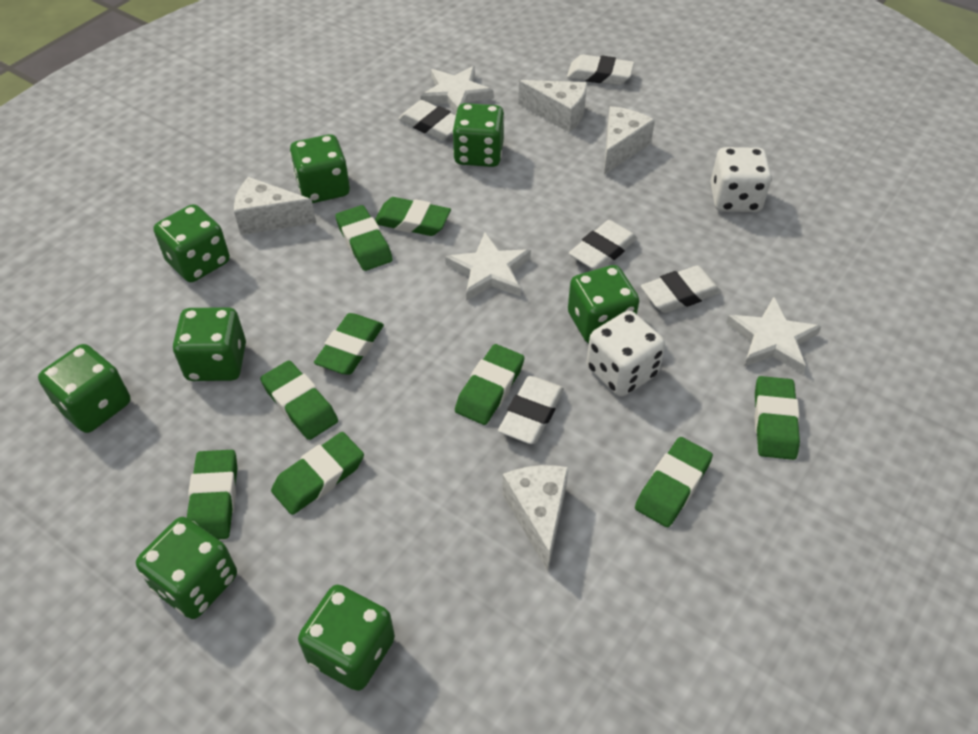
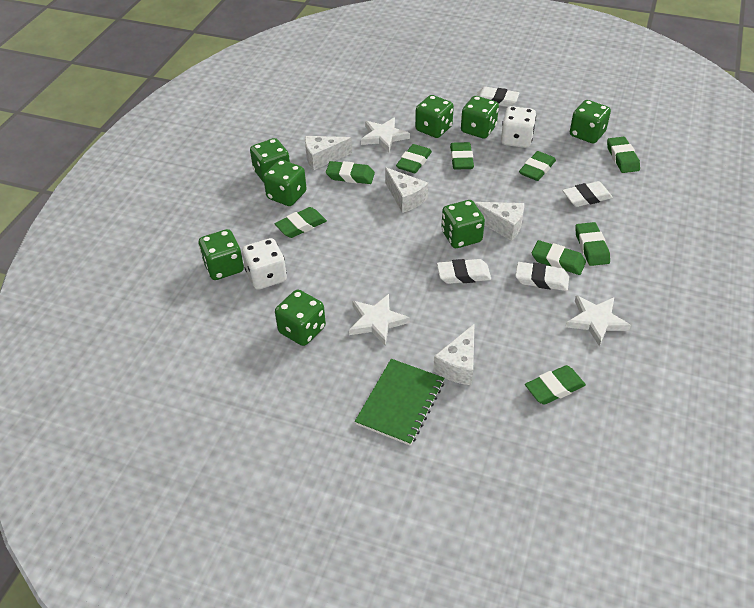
green notebook: 0 -> 1
white eraser: 5 -> 4

